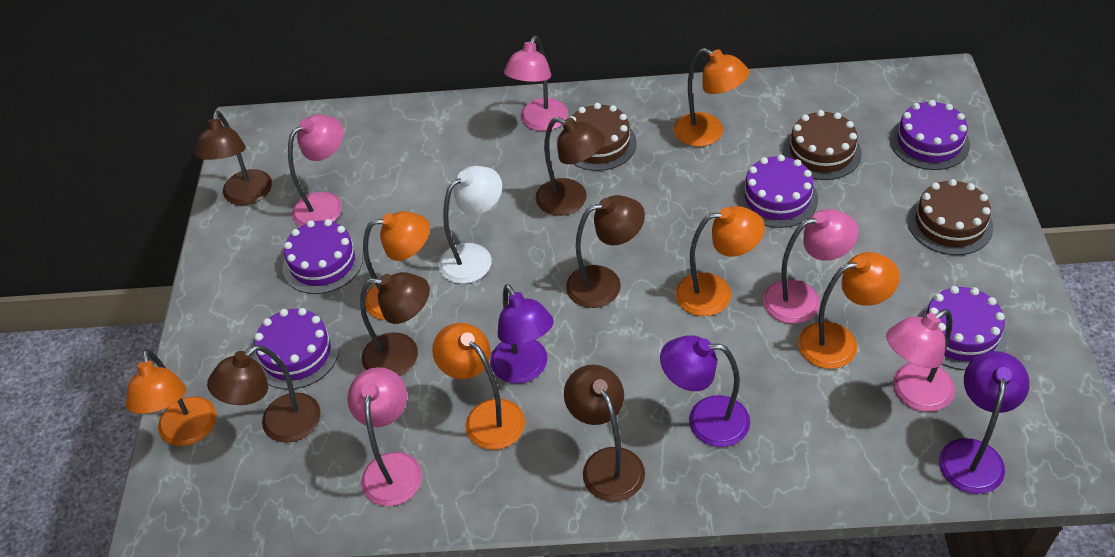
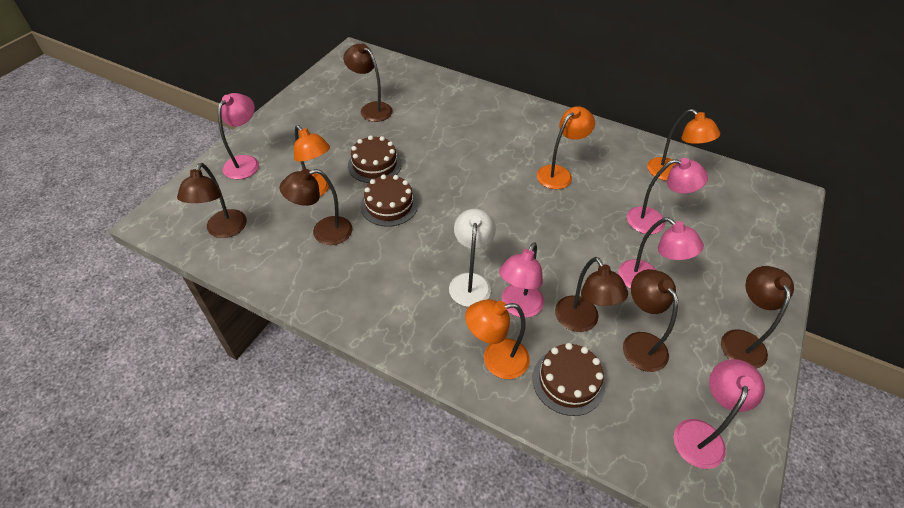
orange lamp: 6 -> 4
purple cake: 5 -> 0
purple lamp: 3 -> 0

